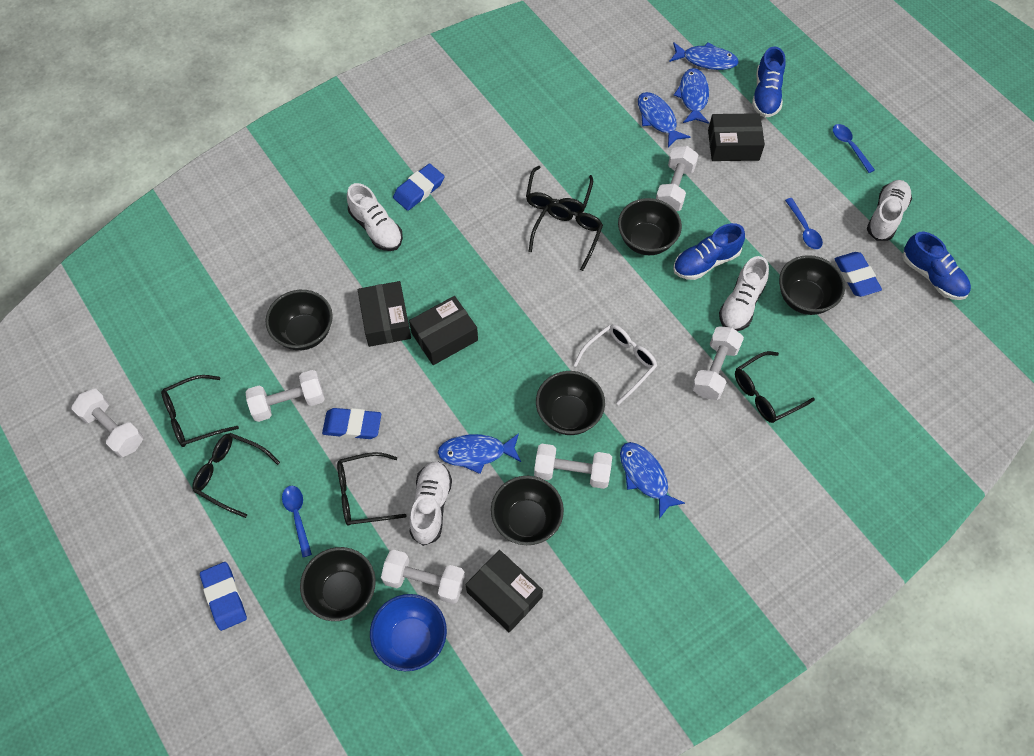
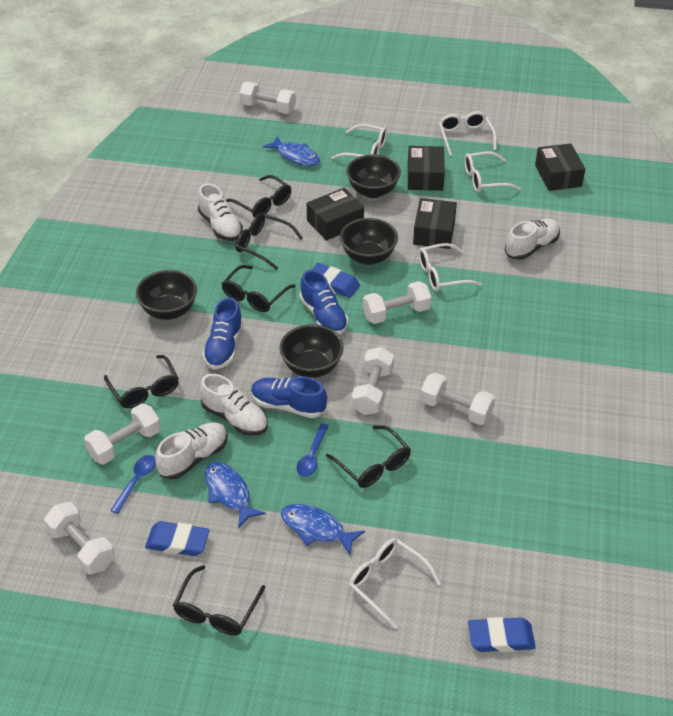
black bowl: 6 -> 4
blue bowl: 1 -> 0
blue eraser: 4 -> 3
blue fish: 5 -> 3
blue spoon: 3 -> 2
white glasses: 1 -> 5

